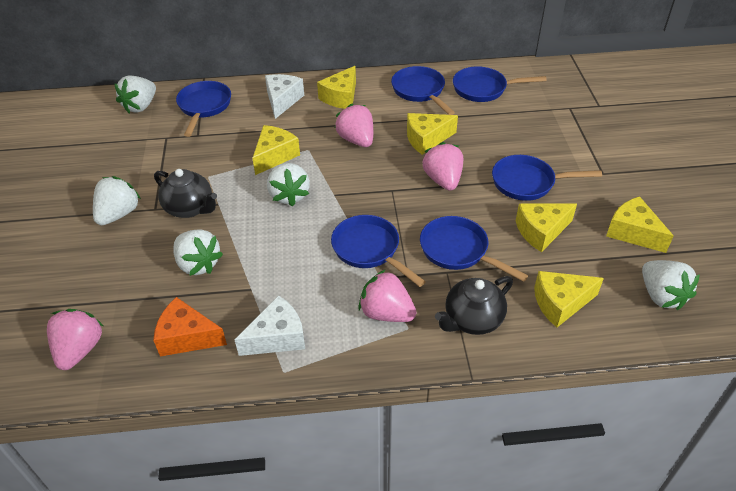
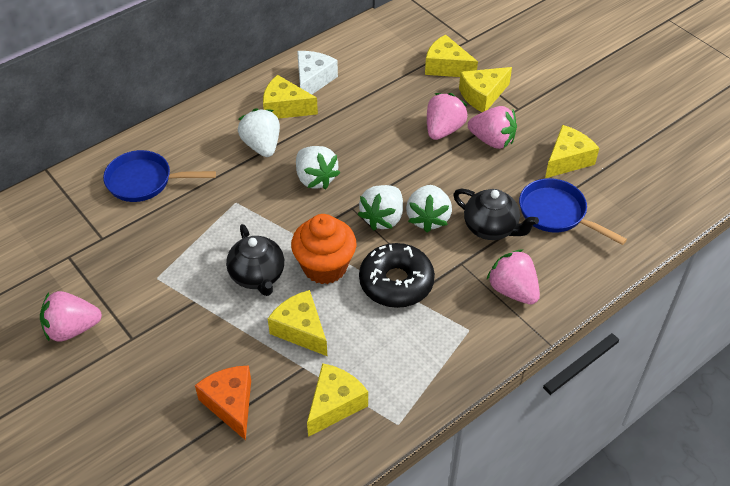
black donut: 0 -> 1
blue pan: 6 -> 2
orange cupcake: 0 -> 1
white cheese: 2 -> 1
white strawberry: 5 -> 4

